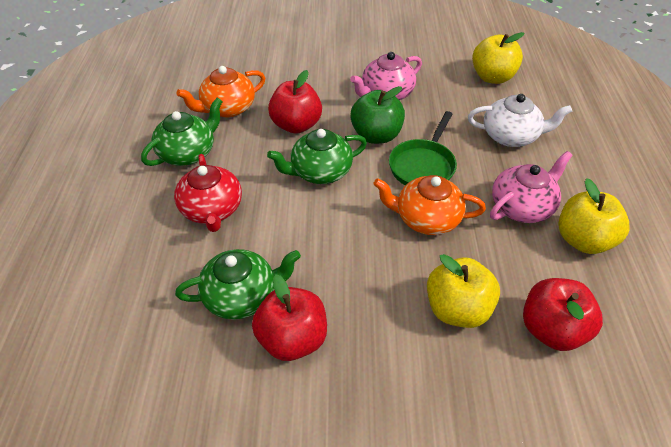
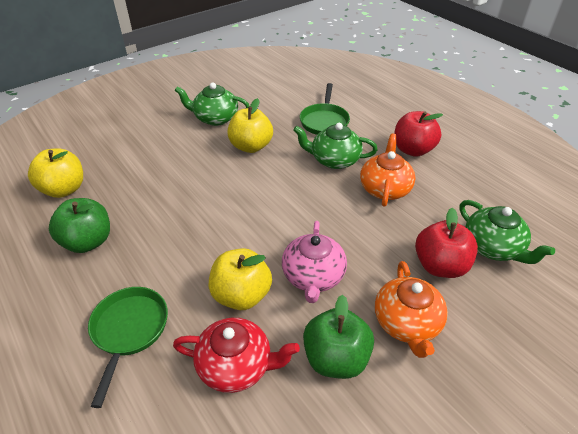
green apple: 1 -> 2
green pan: 1 -> 2
pink teapot: 2 -> 1
red apple: 3 -> 2
white teapot: 1 -> 0

